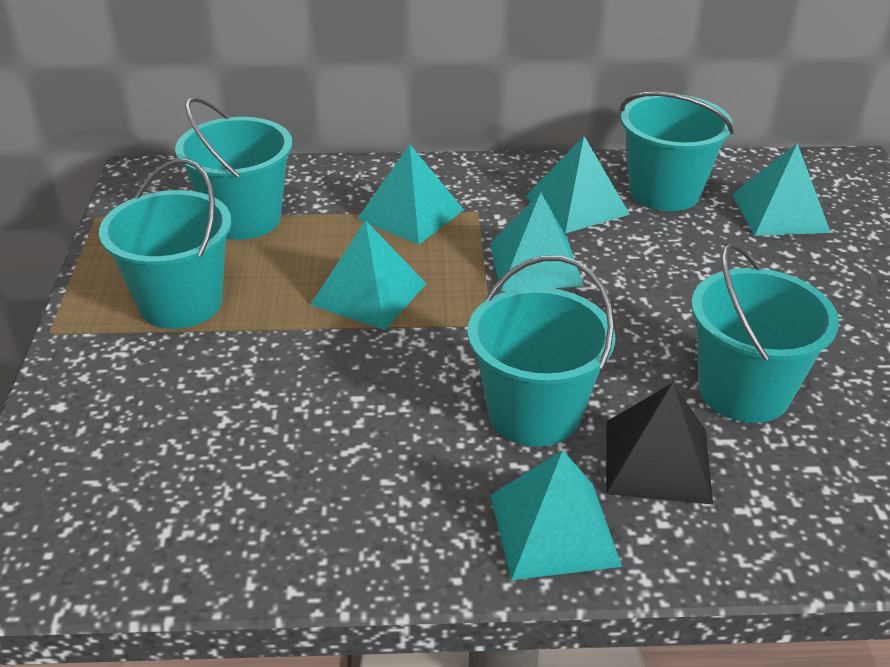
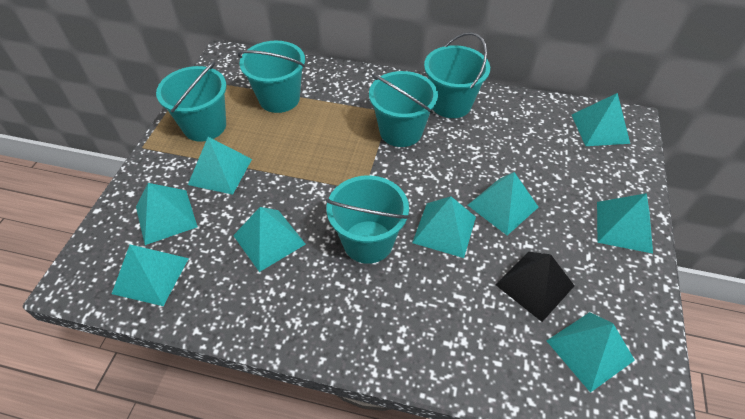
turquoise pyramid: 6 -> 9

